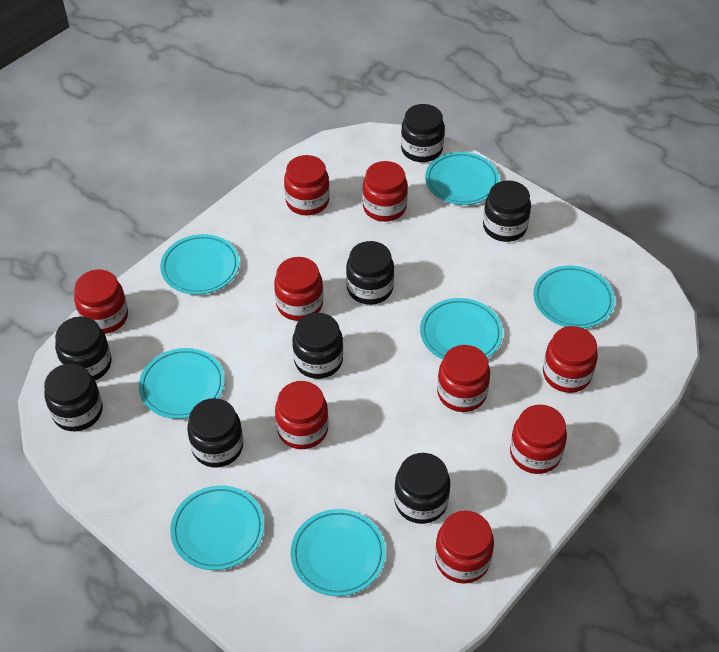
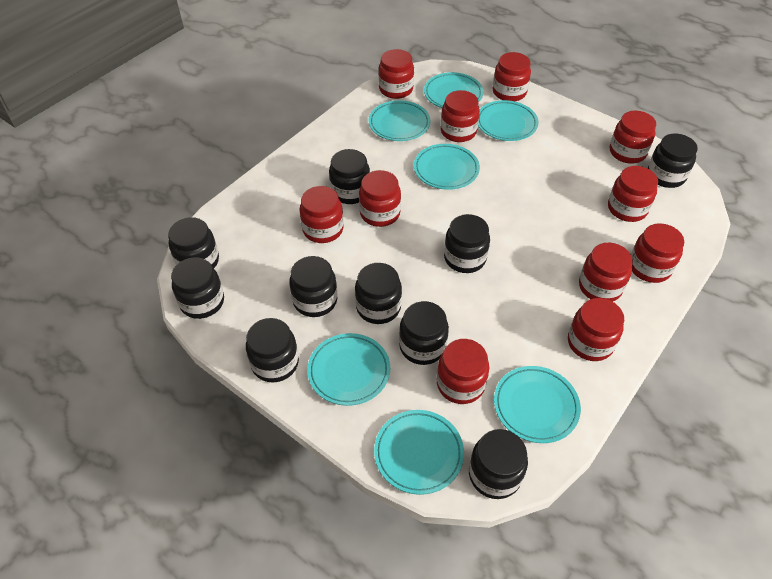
black jar: 8 -> 10
red jar: 9 -> 11

